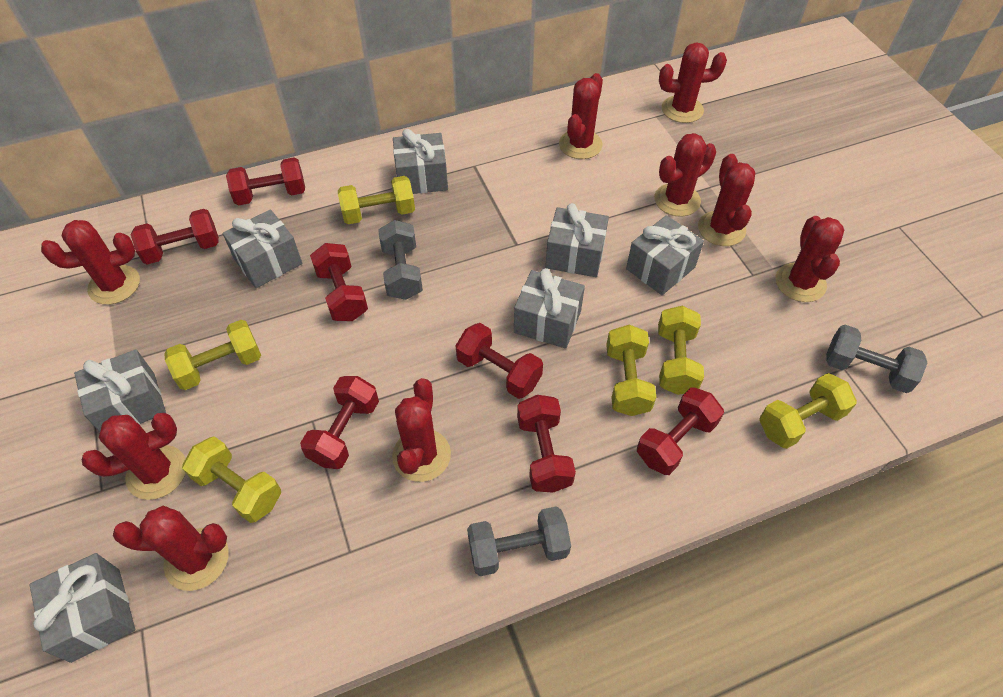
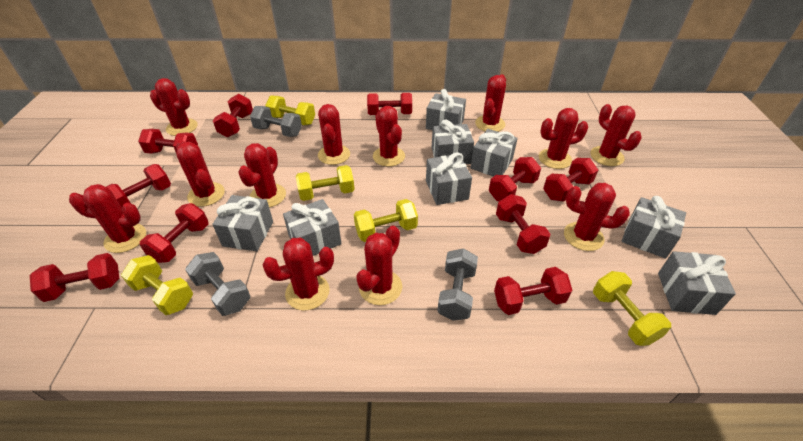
grey gift: 7 -> 8
red cactus: 9 -> 12
red dumbbell: 7 -> 10
yellow dumbbell: 6 -> 5

